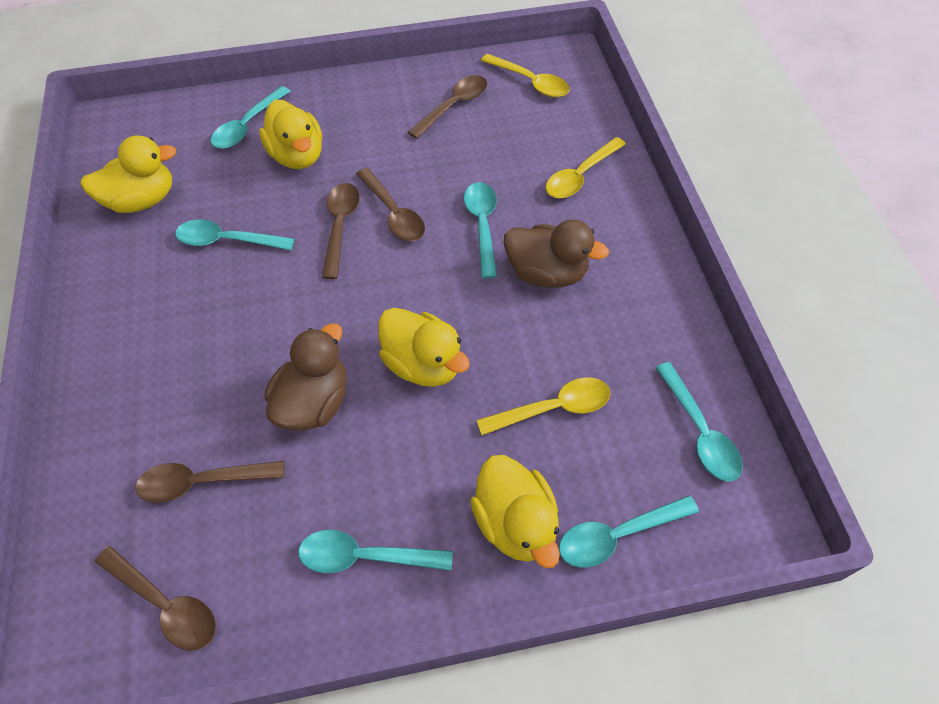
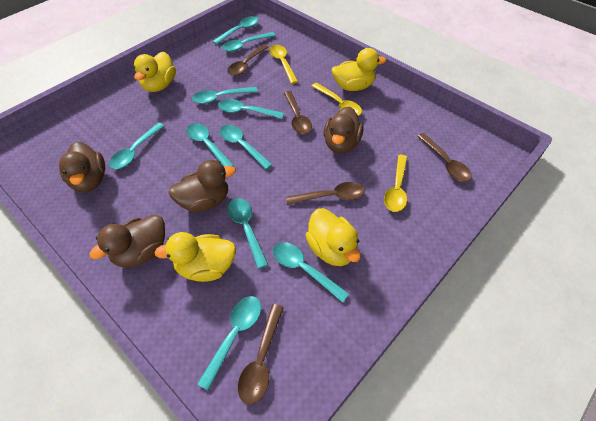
brown duck: 2 -> 4
turquoise spoon: 6 -> 10

